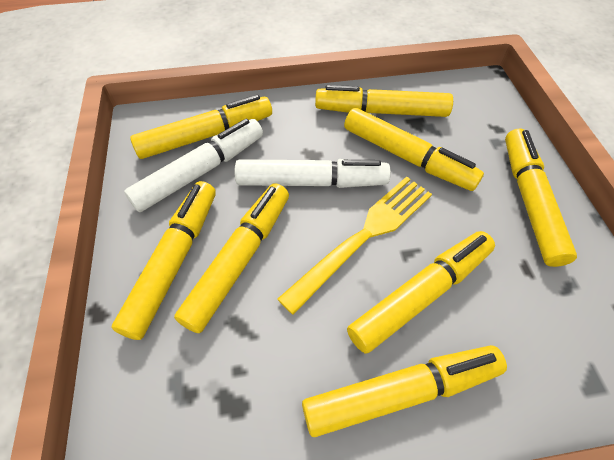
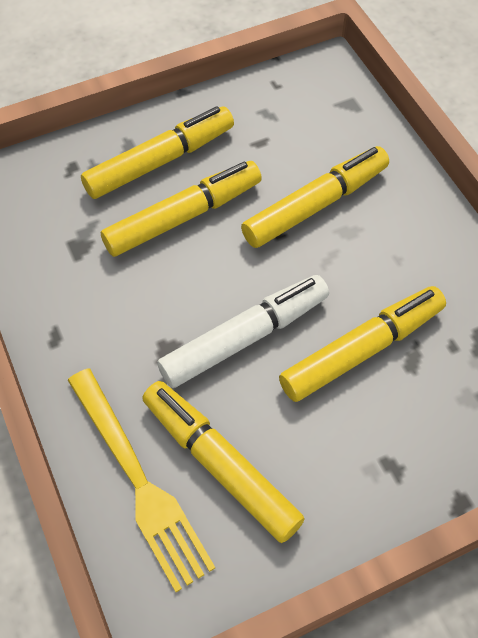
white marker: 2 -> 1
yellow marker: 8 -> 5

